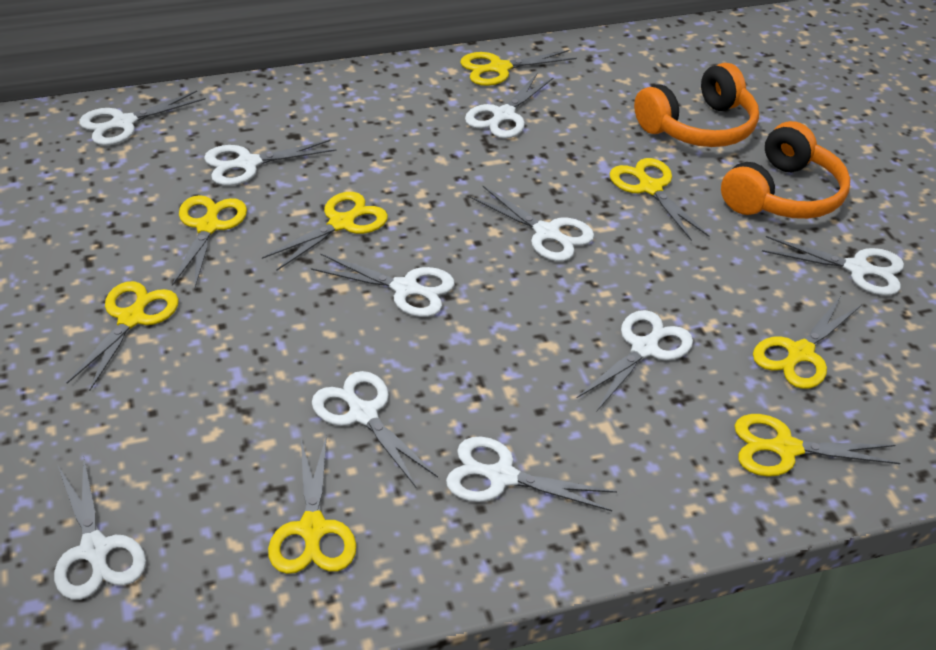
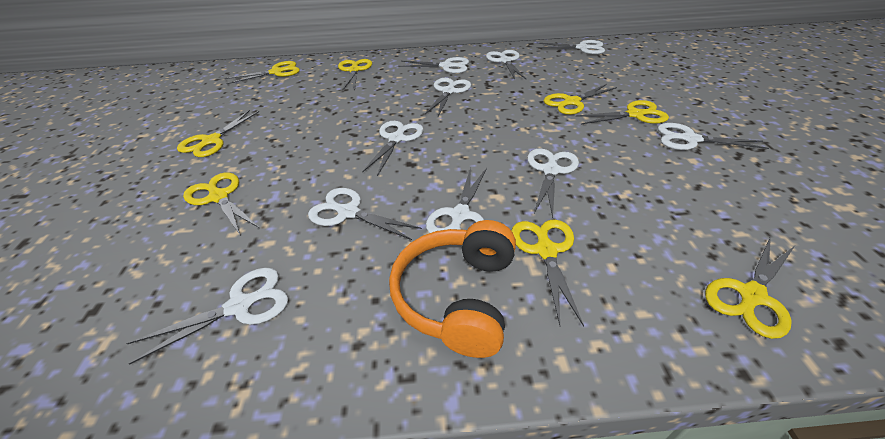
orange headphones: 2 -> 1

